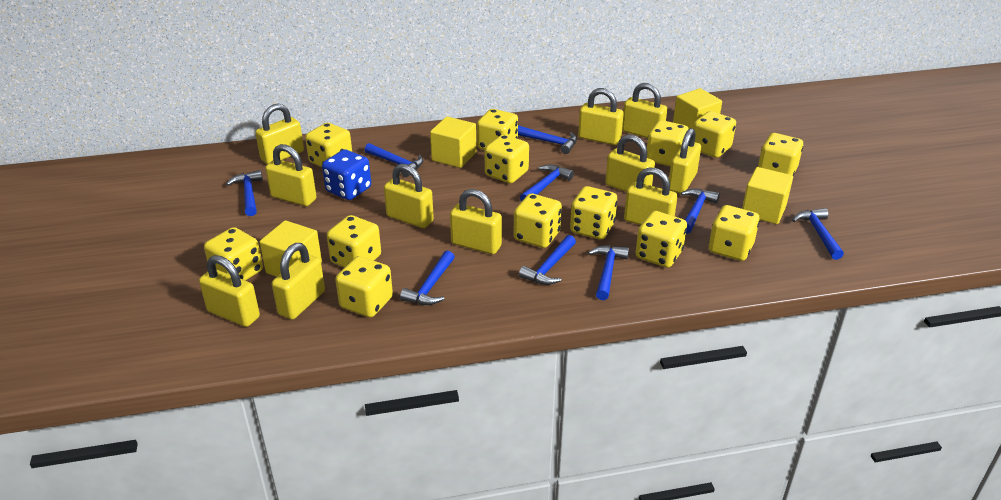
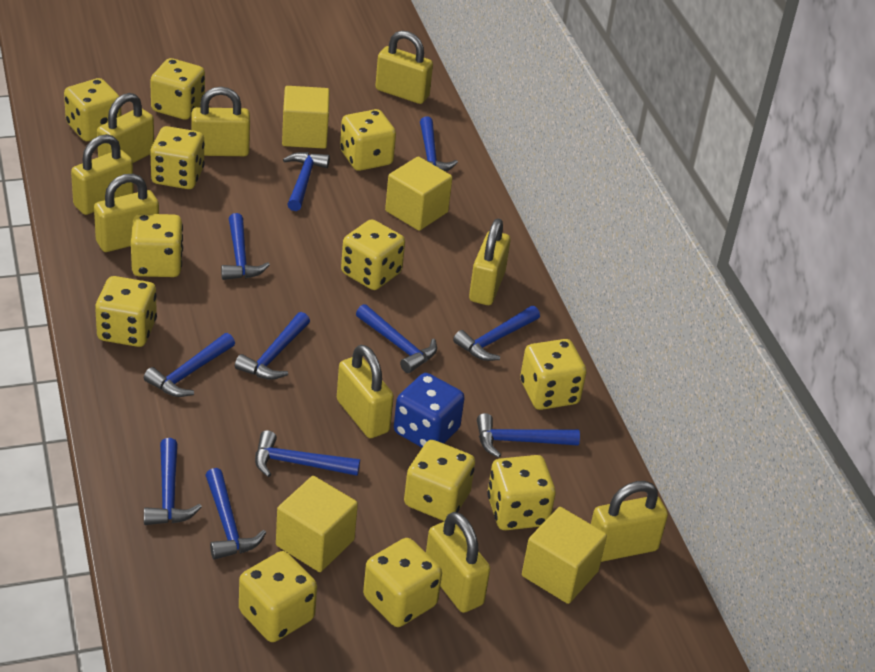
blue hammer: 9 -> 11
yellow dice: 13 -> 12
yellow padlock: 11 -> 9

